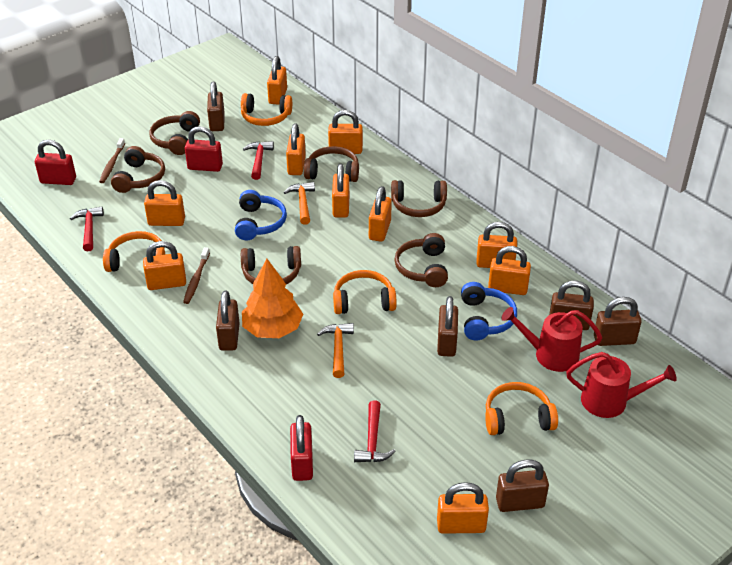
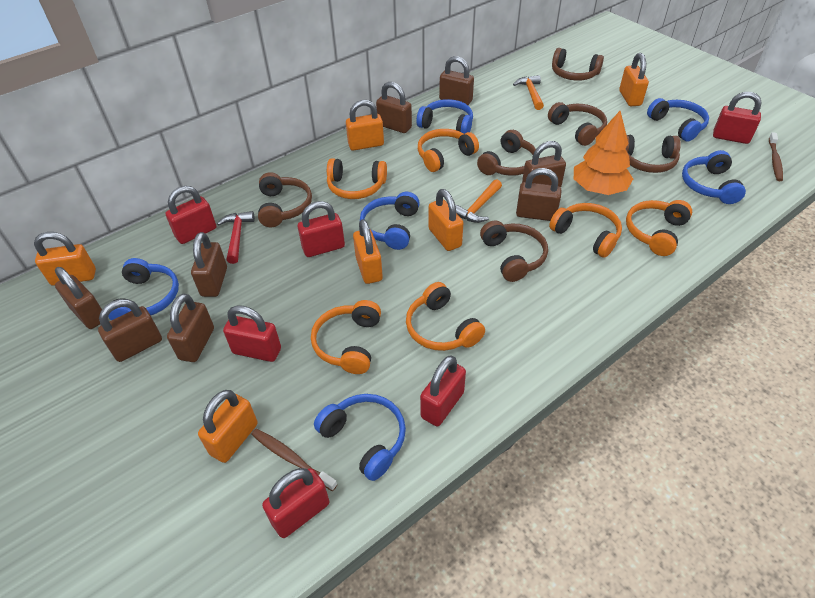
blue headphones: 2 -> 6
brown padlock: 6 -> 8
orange headphones: 4 -> 6
orange padlock: 10 -> 6
red hammer: 3 -> 1
red padlock: 3 -> 6
red watering can: 2 -> 0

